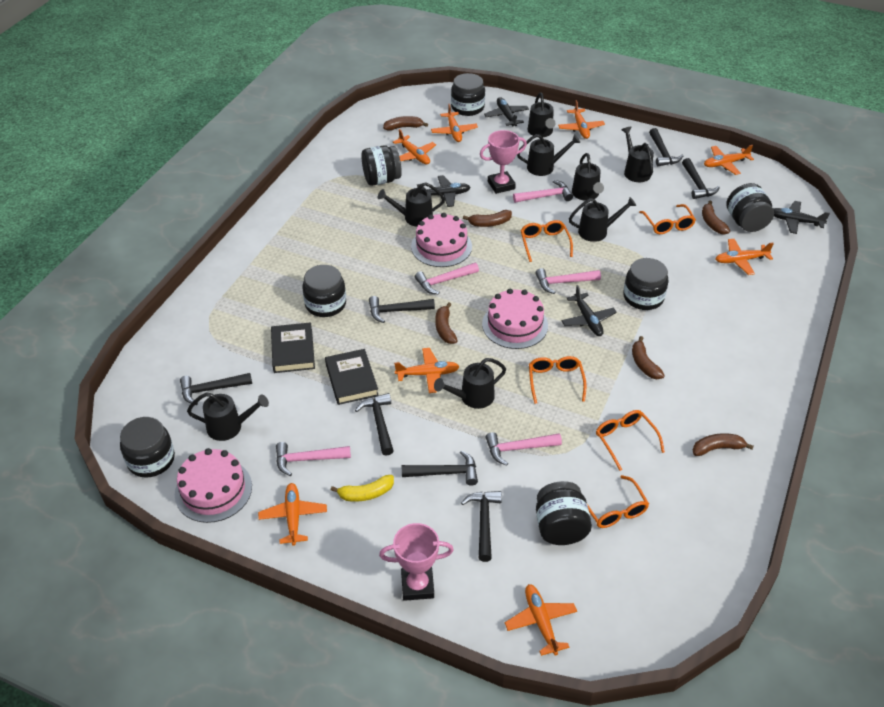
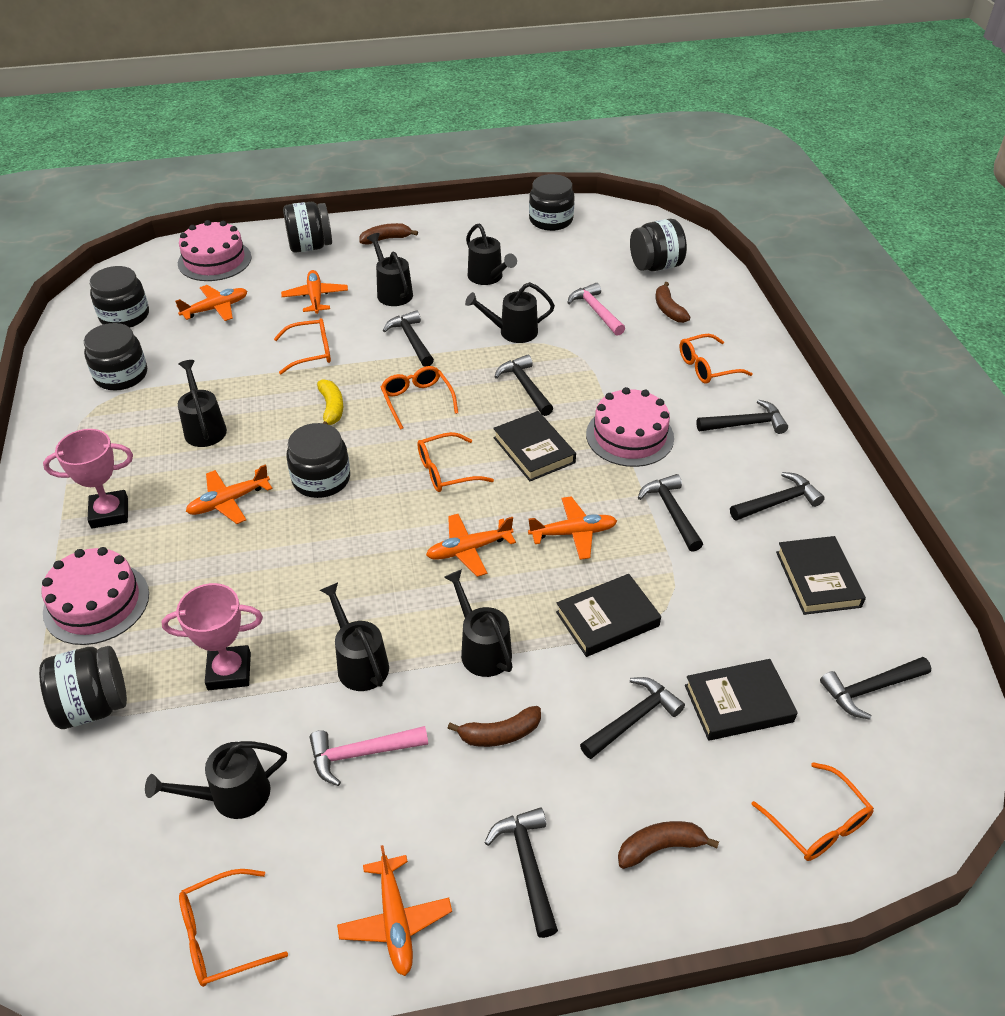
black book: 2 -> 4
black hammer: 7 -> 8
black plane: 4 -> 0
black watering can: 8 -> 7
brown banana: 6 -> 4
orange glasses: 5 -> 6
orange plane: 8 -> 6
pink hammer: 5 -> 2

